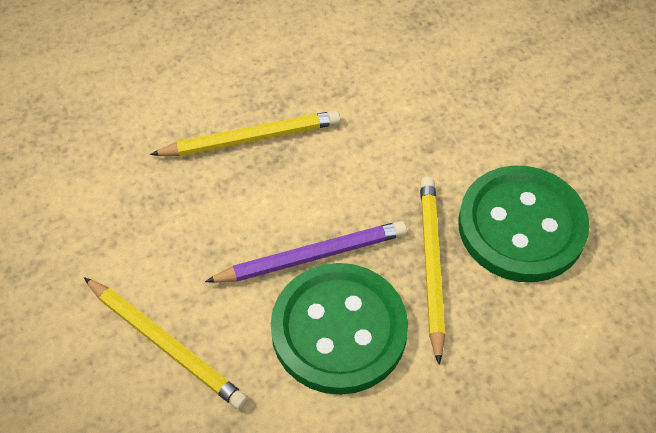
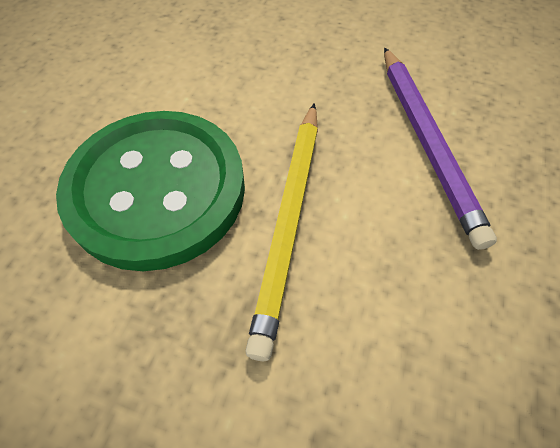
green button: 2 -> 1
yellow pencil: 3 -> 1

